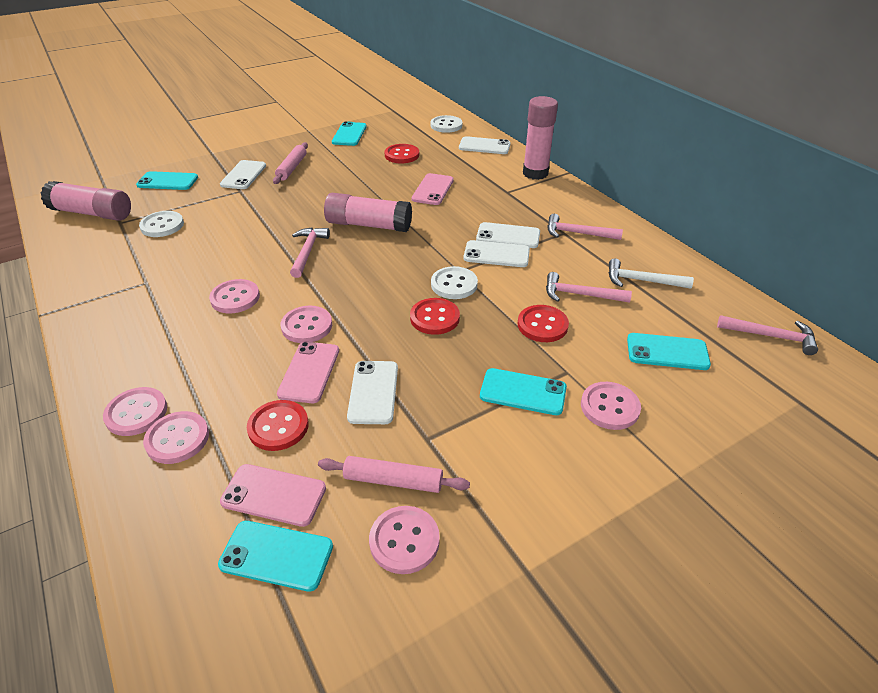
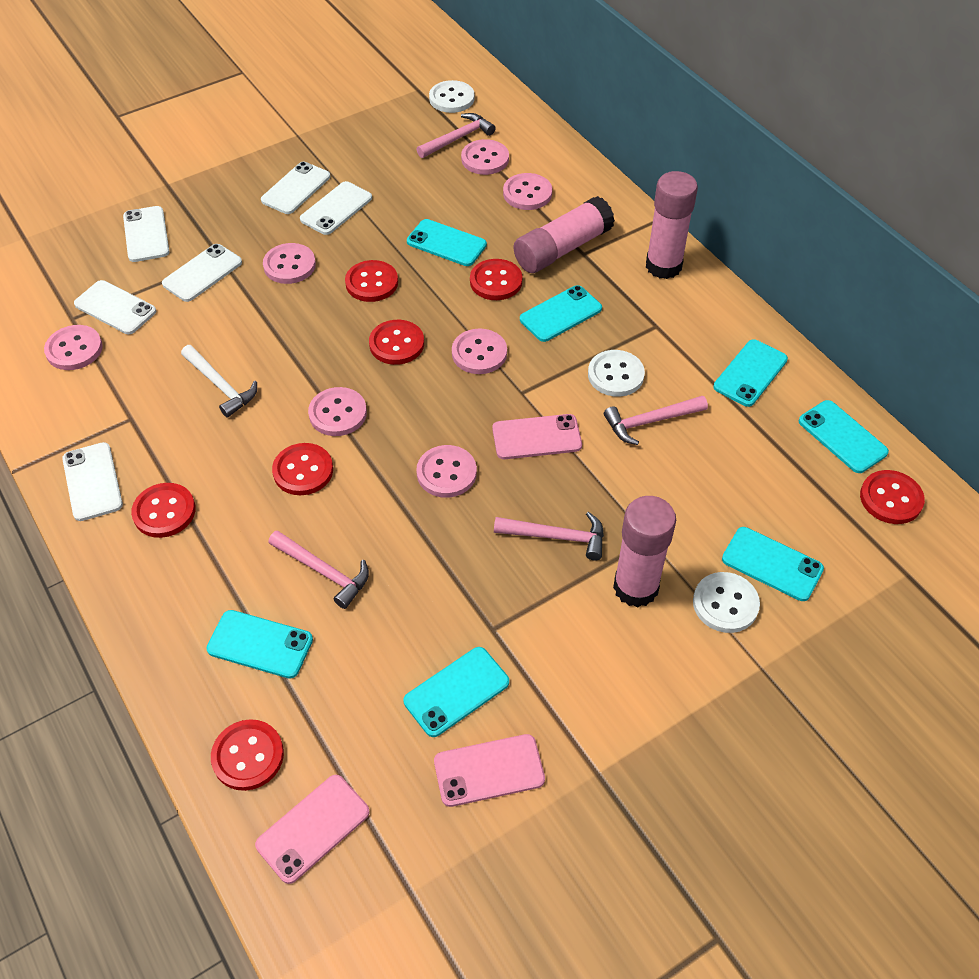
pink button: 6 -> 7
pink rolling pin: 2 -> 0
red button: 4 -> 7
turquoise phone: 5 -> 7
white phone: 5 -> 6

